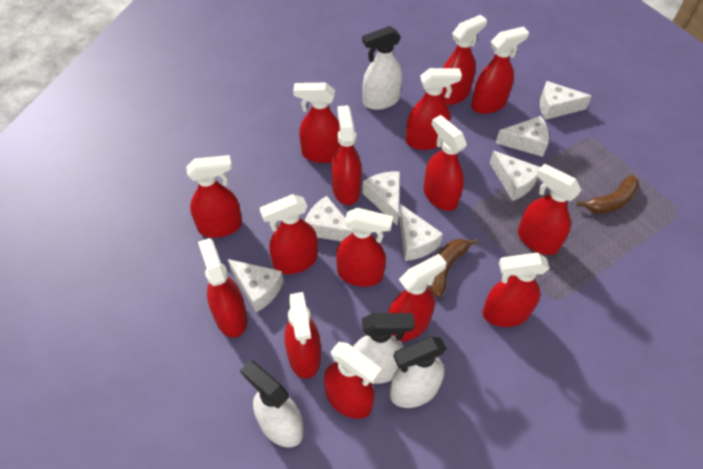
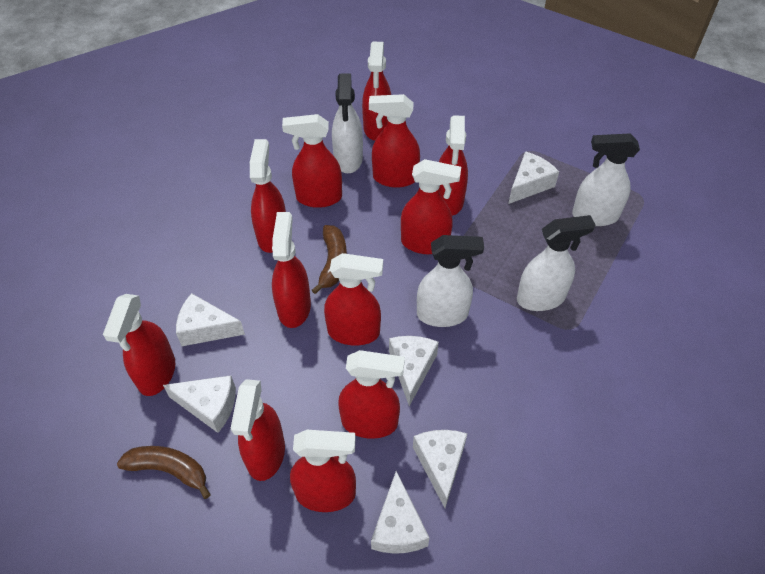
red spray bottle: 15 -> 12
white cheese: 7 -> 6

